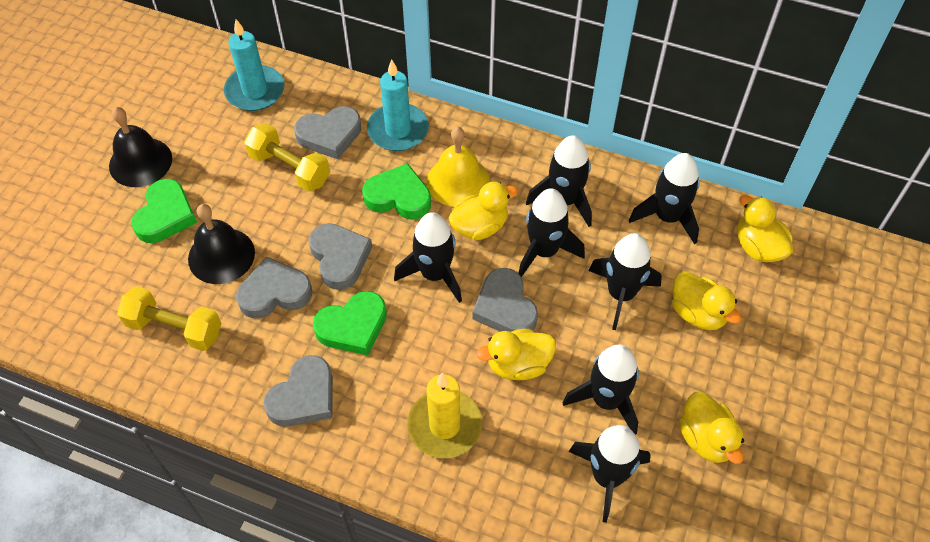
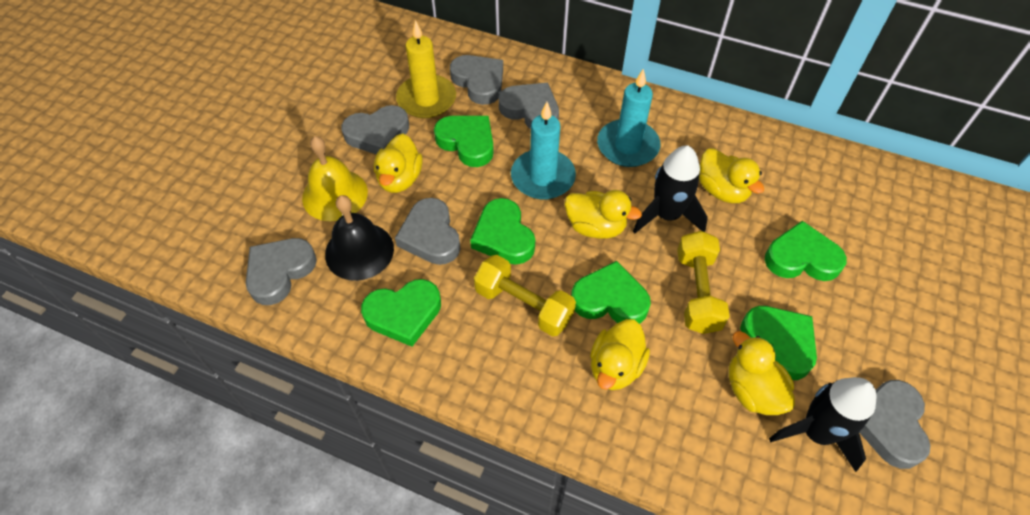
black bell: 2 -> 1
black rocket: 7 -> 2
green heart: 3 -> 6
grey heart: 5 -> 6

